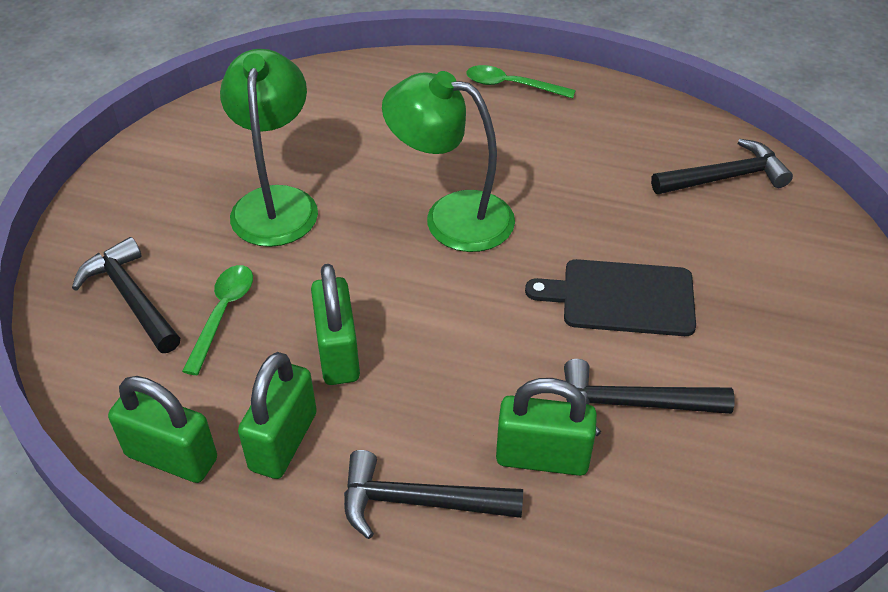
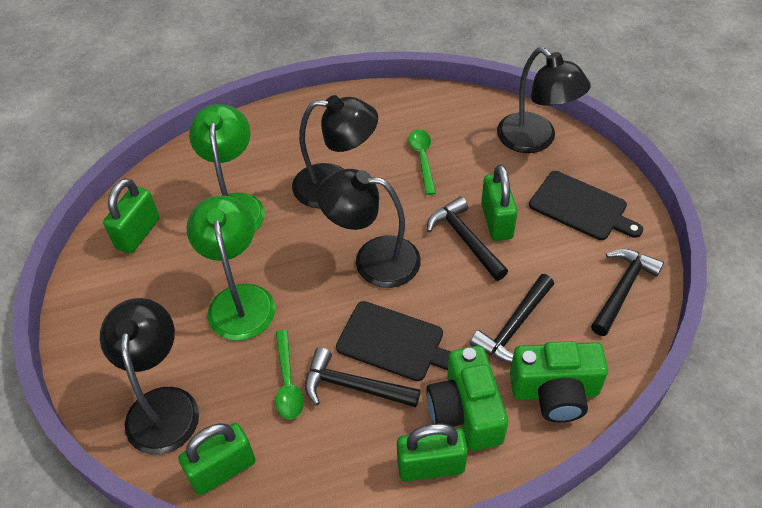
black cutting board: 1 -> 2
black lamp: 0 -> 4
green camera: 0 -> 2

